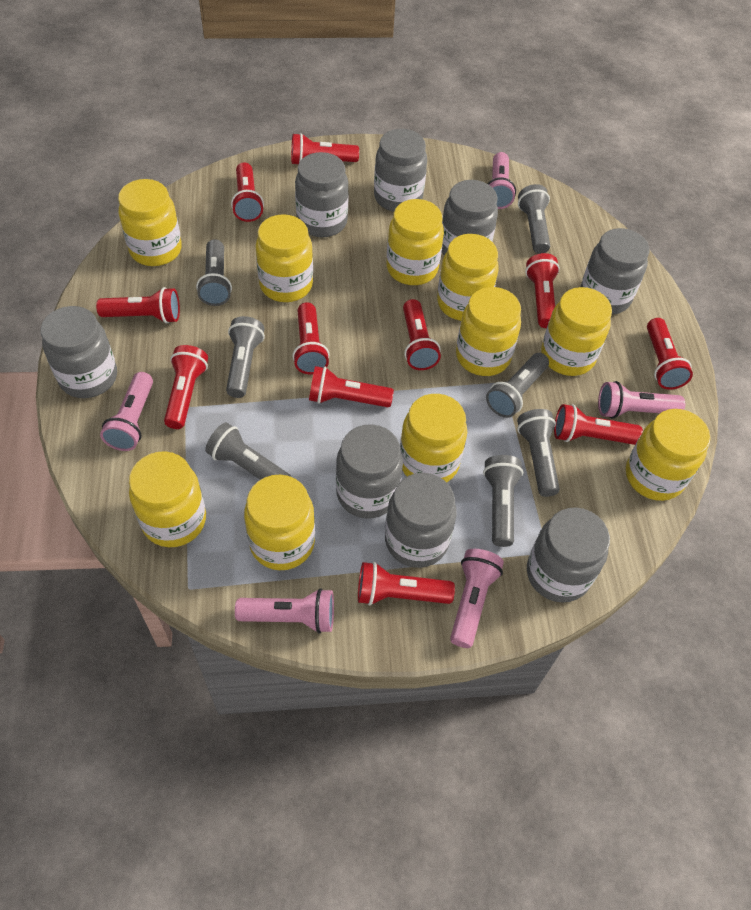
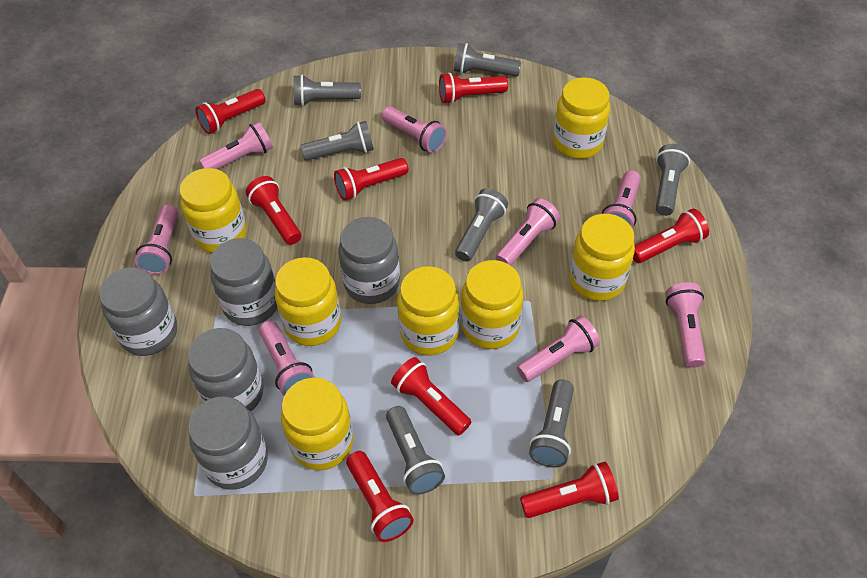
grey jar: 8 -> 5
pink flashlight: 5 -> 8
red flashlight: 11 -> 8
yellow jar: 10 -> 7

